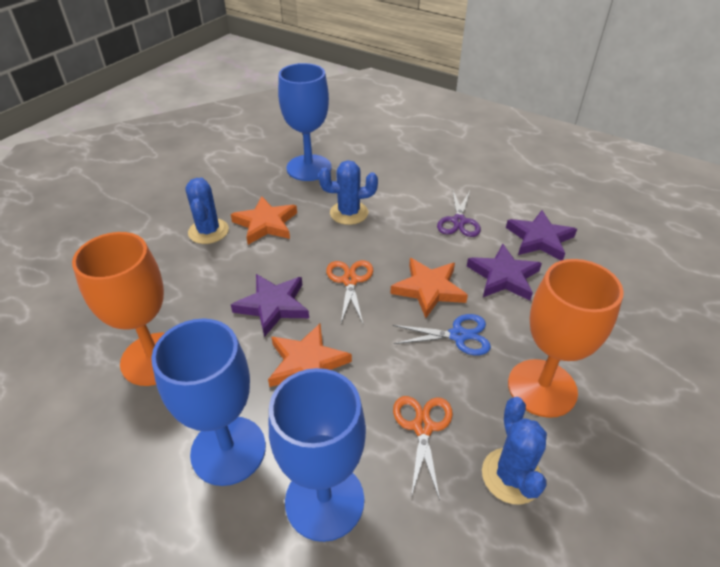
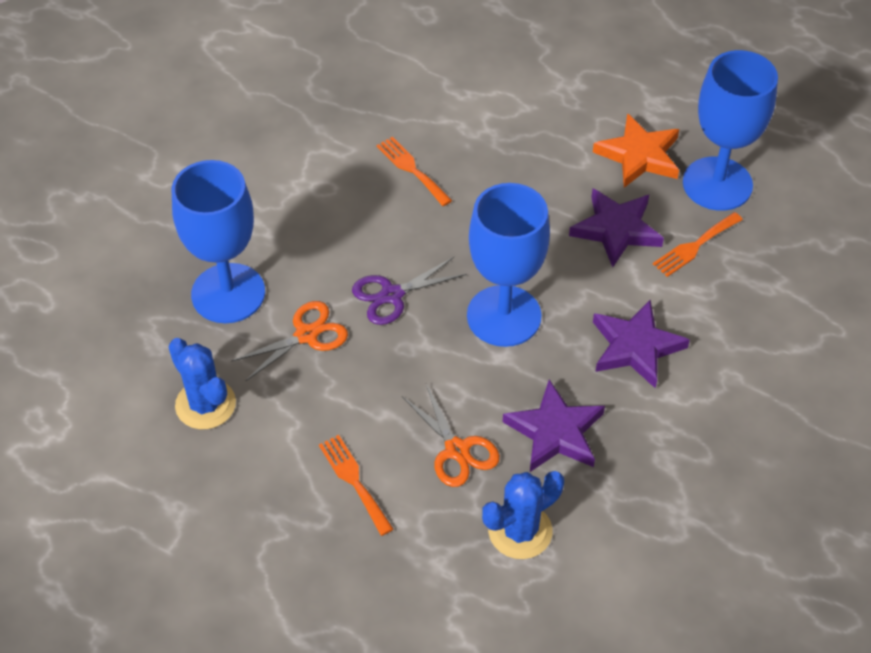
blue cactus: 3 -> 2
blue scissors: 1 -> 0
orange fork: 0 -> 3
orange goblet: 2 -> 0
orange star: 3 -> 1

